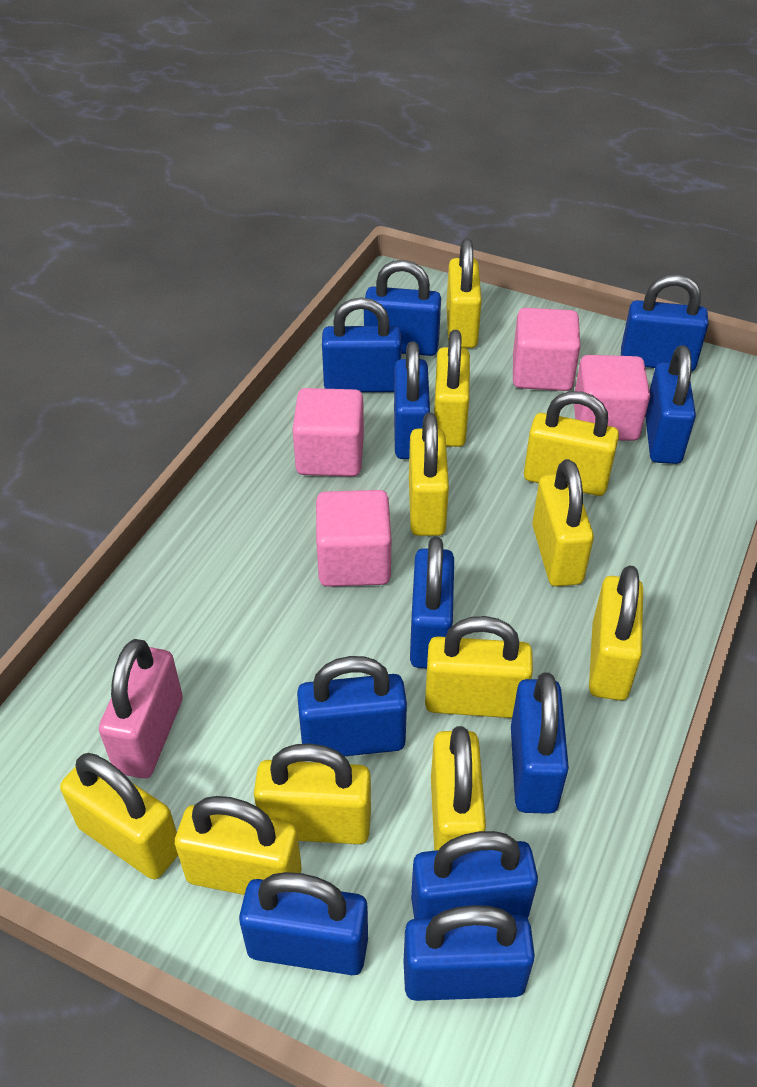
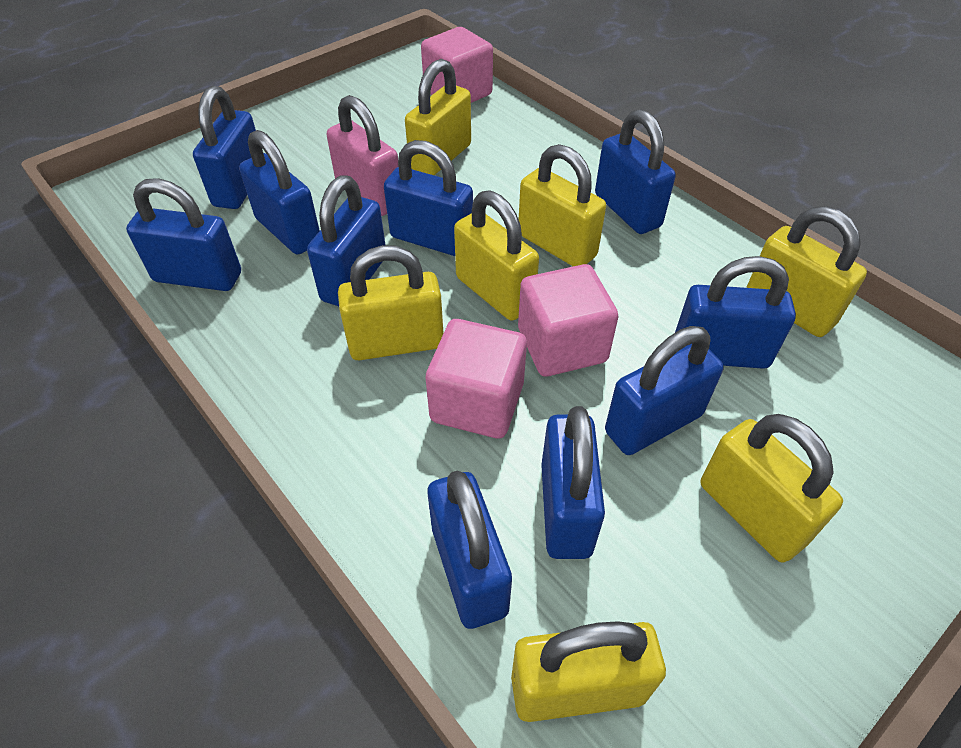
blue padlock: 11 -> 10
pink cube: 4 -> 3
yellow padlock: 11 -> 7

